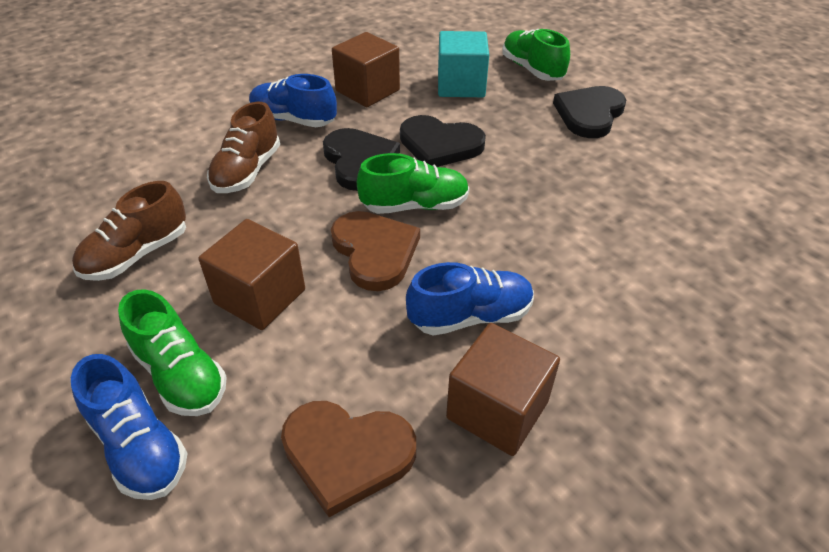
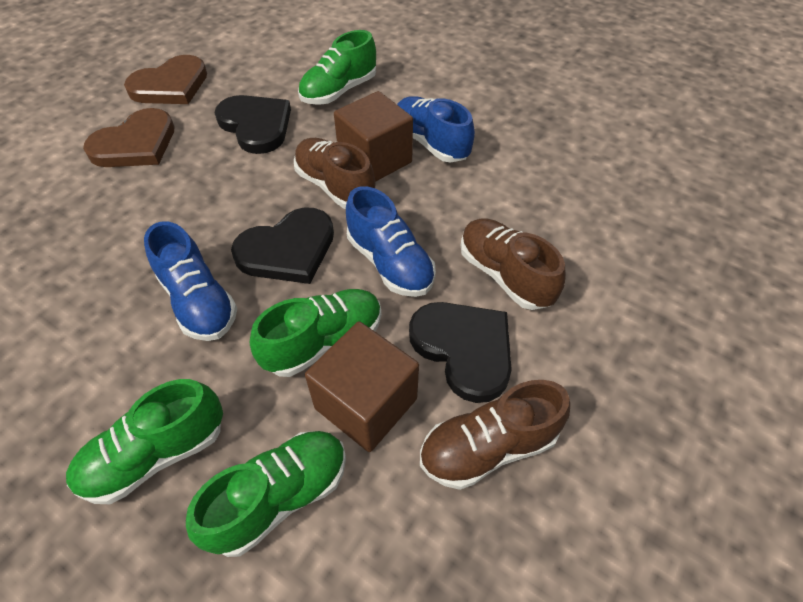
brown cube: 3 -> 2
brown shoe: 2 -> 3
green shoe: 3 -> 4
turquoise cube: 1 -> 0

